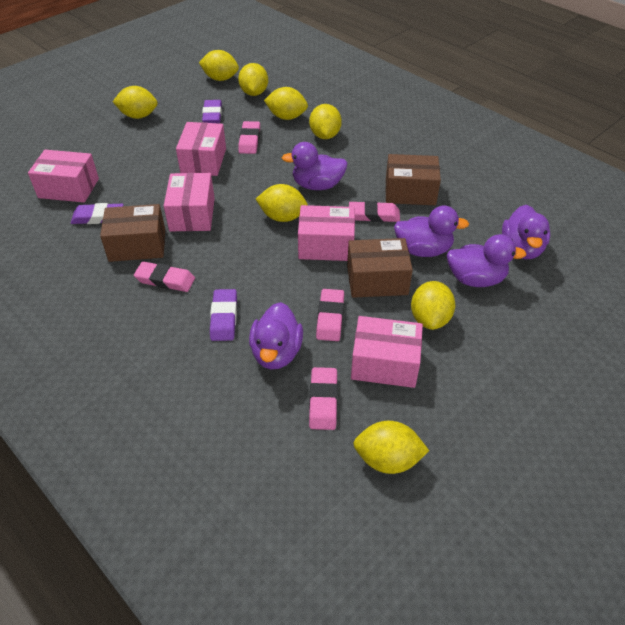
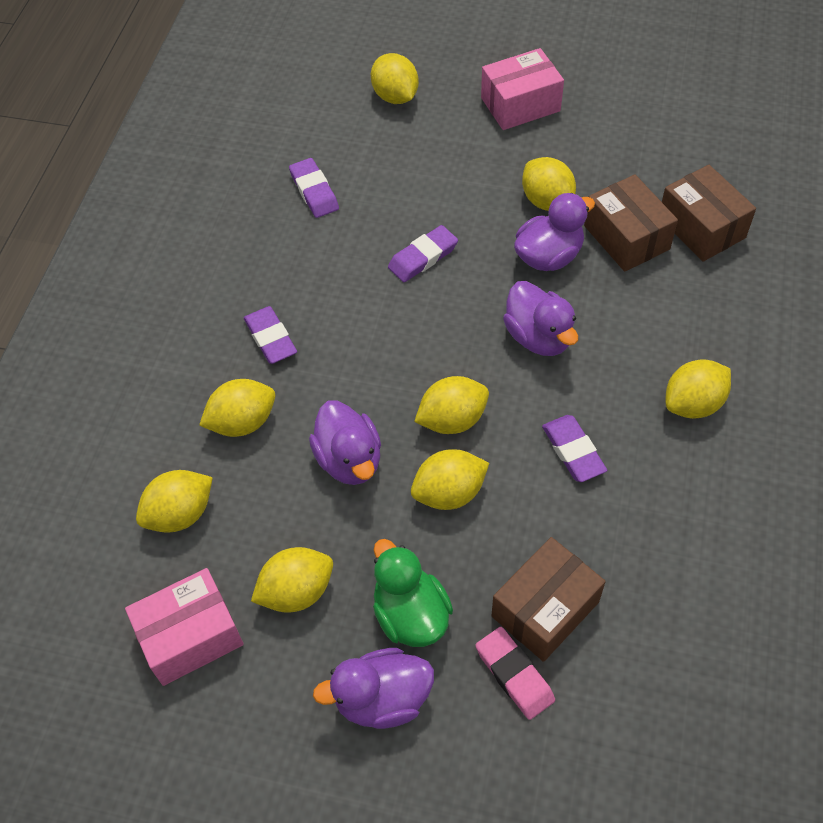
green duck: 0 -> 1
pink box: 5 -> 2
pink eraser: 5 -> 1
purple duck: 5 -> 4
purple eraser: 3 -> 4

